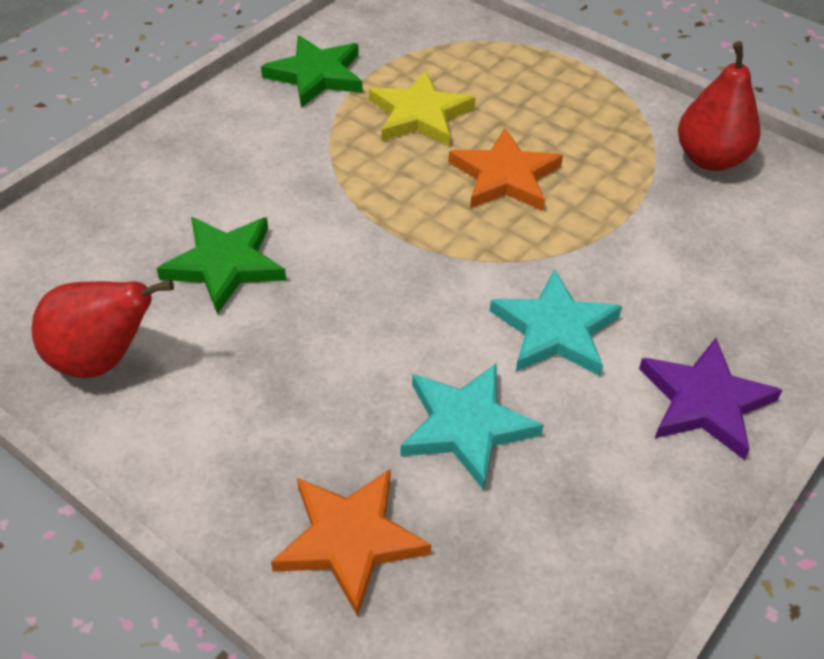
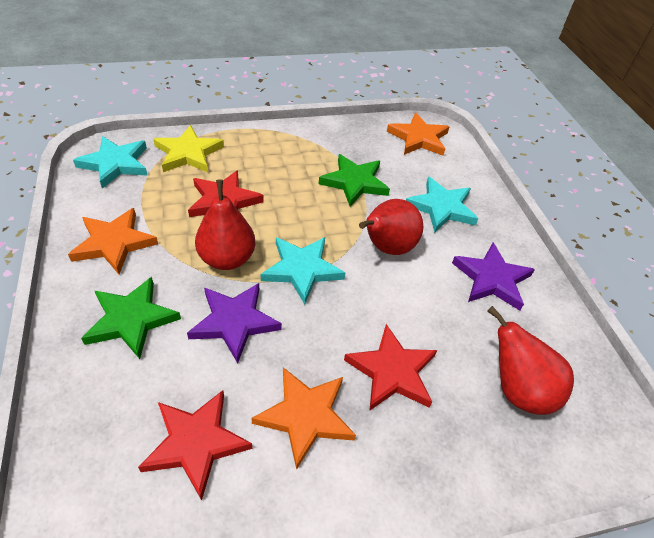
orange star: 2 -> 3
purple star: 1 -> 2
red pear: 2 -> 3
red star: 0 -> 3
turquoise star: 2 -> 3

